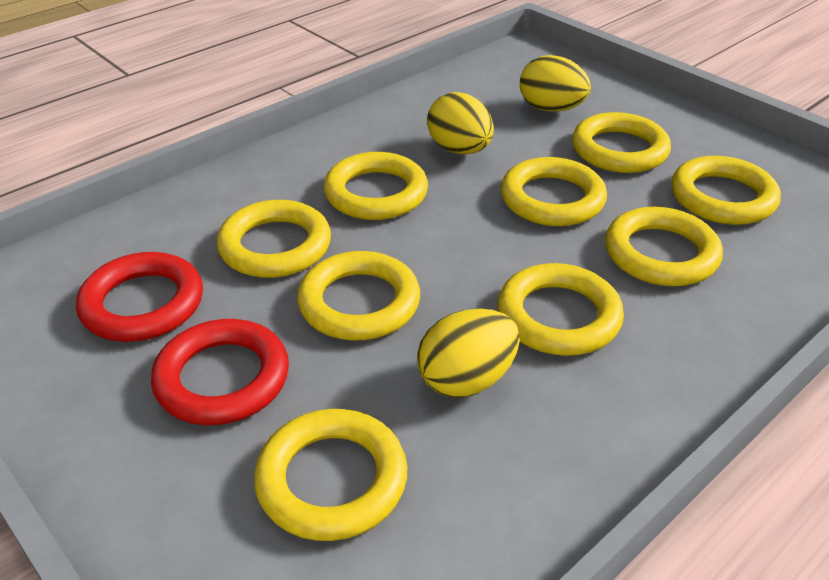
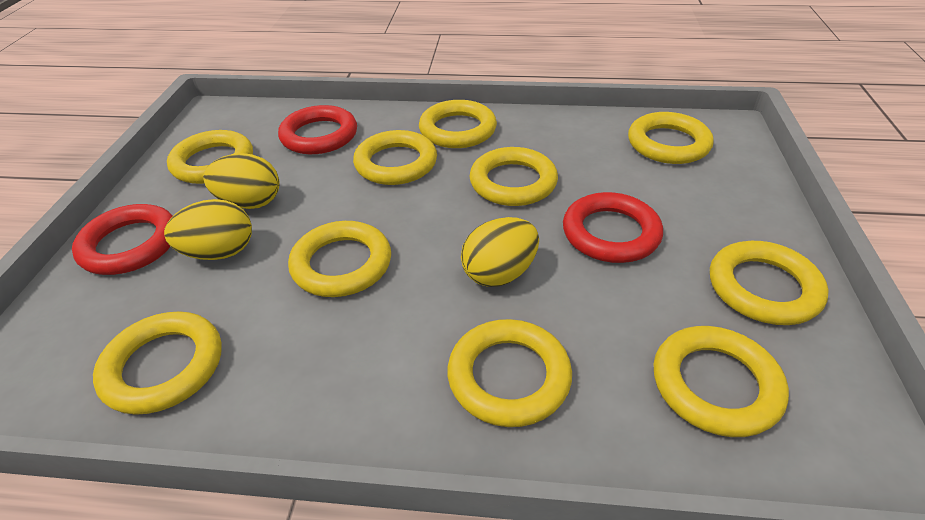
red ring: 2 -> 3
yellow ring: 9 -> 10

